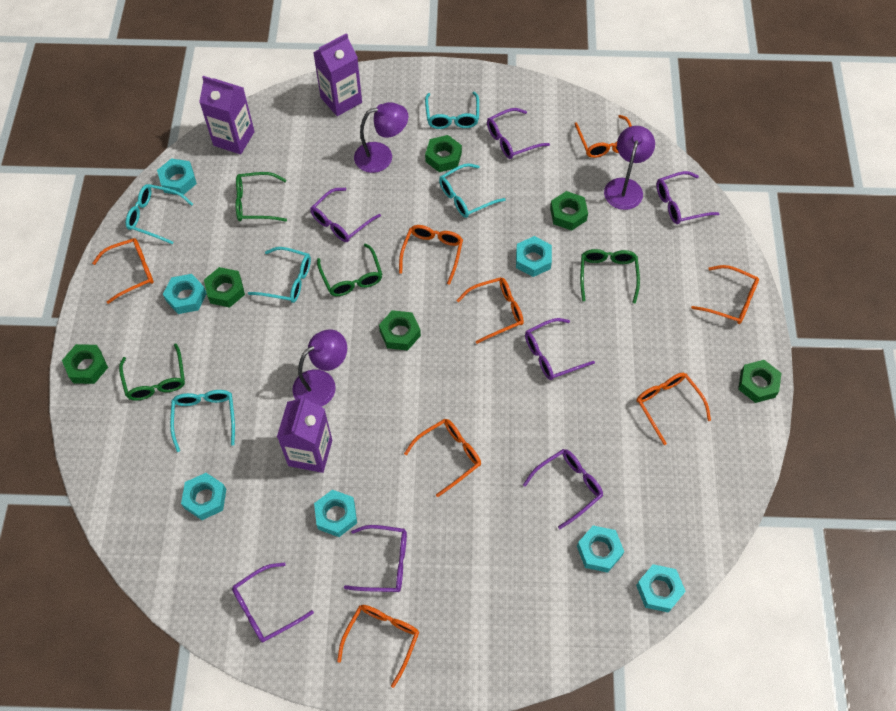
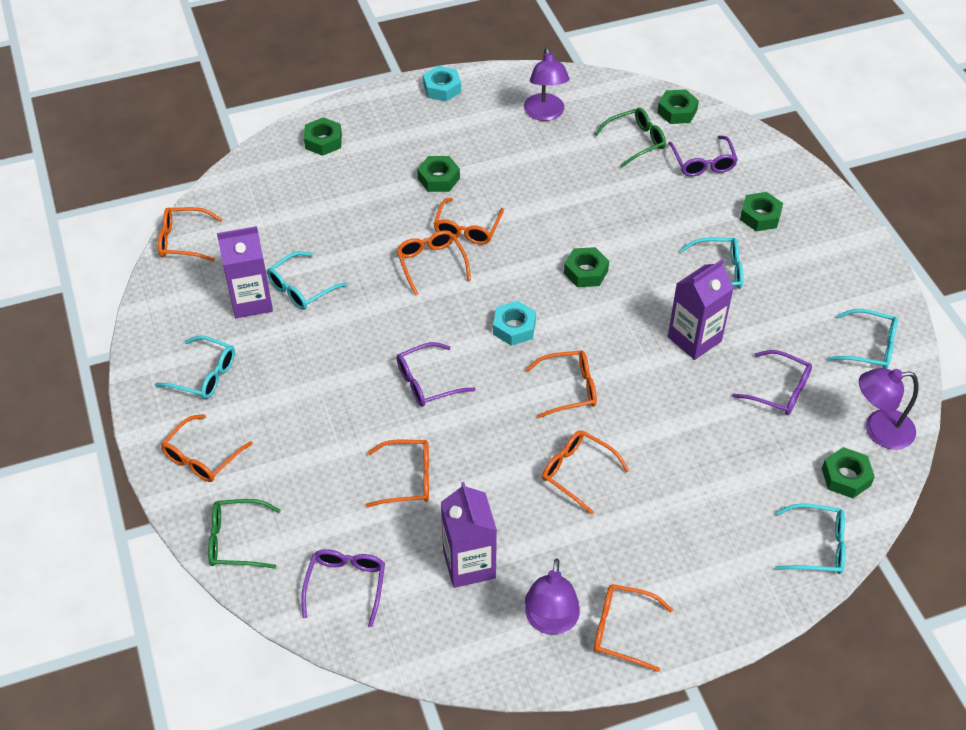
green glasses: 4 -> 2
purple glasses: 7 -> 4
turquoise nut: 7 -> 2

